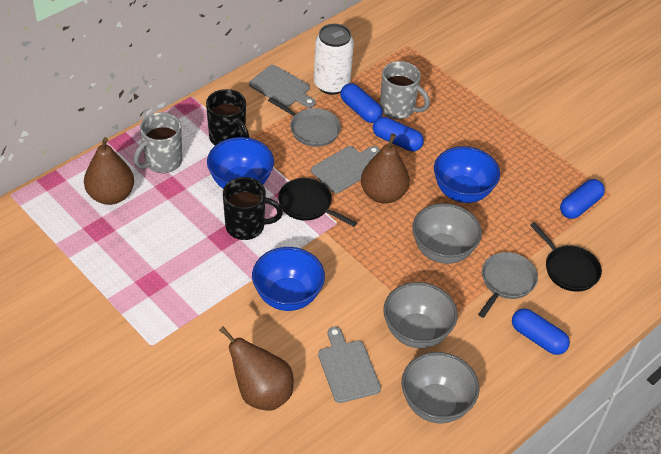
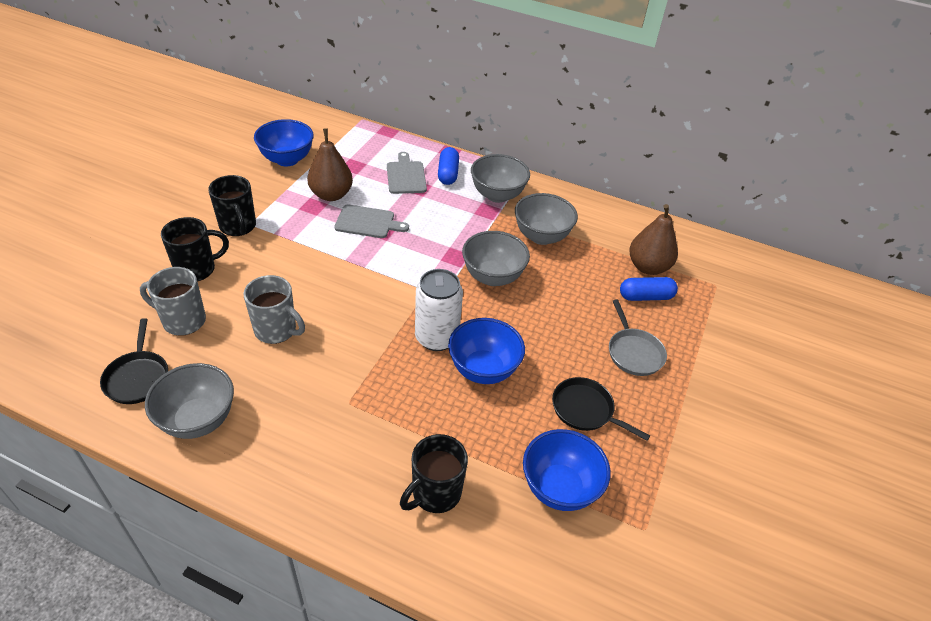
black mug: 2 -> 3
blue capsule: 4 -> 2
brown pear: 3 -> 2
grey bowl: 3 -> 4
grey cutting board: 3 -> 2
grey pan: 2 -> 1

